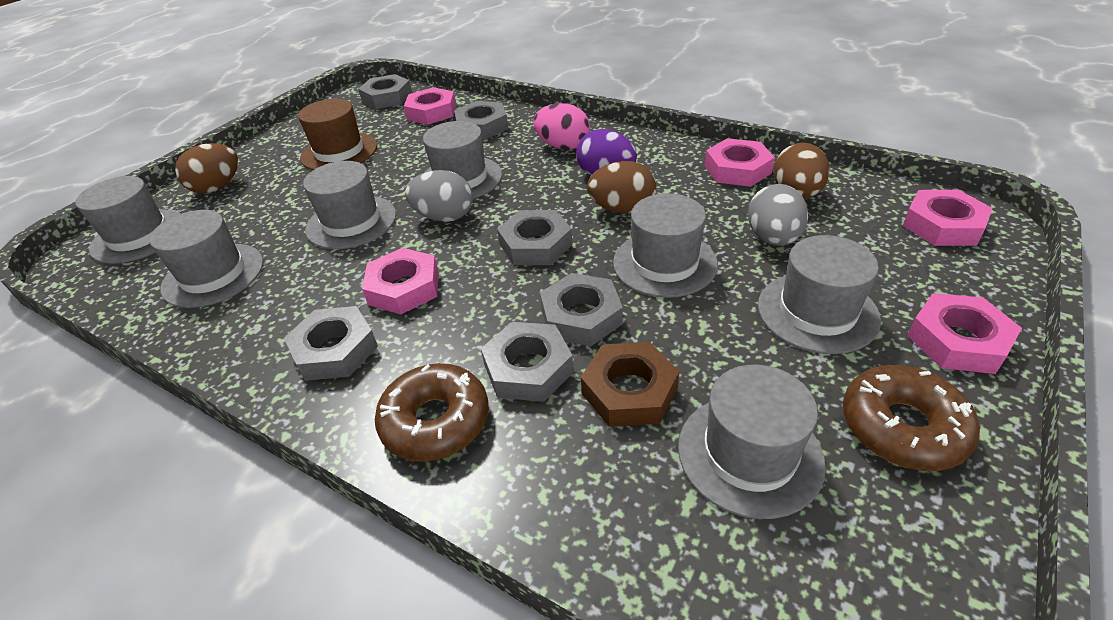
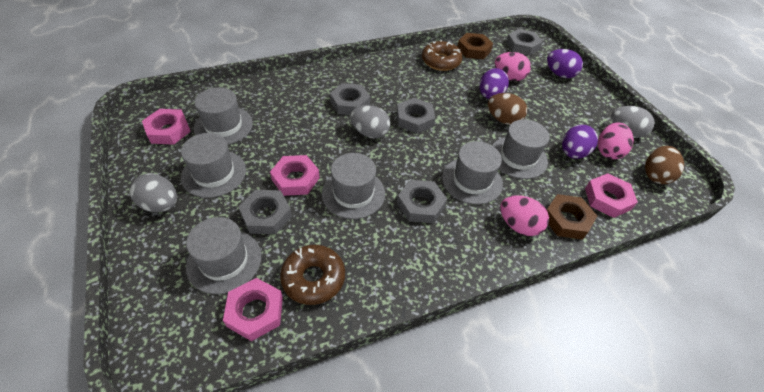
brown egg: 3 -> 2
brown hat: 1 -> 0
brown nut: 1 -> 2
grey egg: 2 -> 3
grey hat: 7 -> 6
grey nut: 6 -> 5
pink egg: 1 -> 3
pink nut: 5 -> 4
purple egg: 1 -> 3

